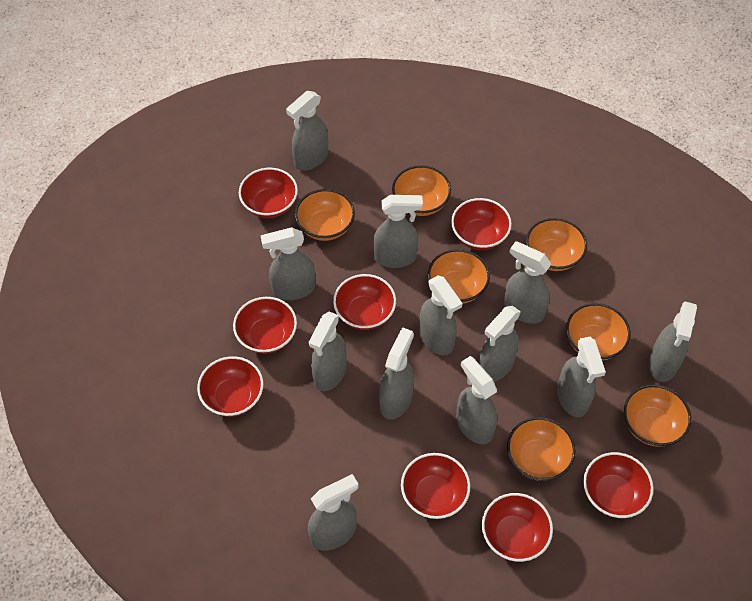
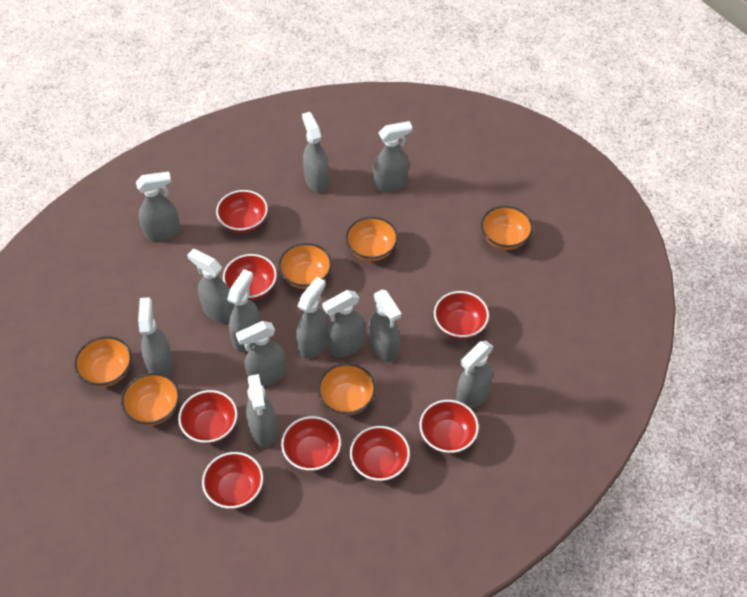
orange bowl: 7 -> 6

